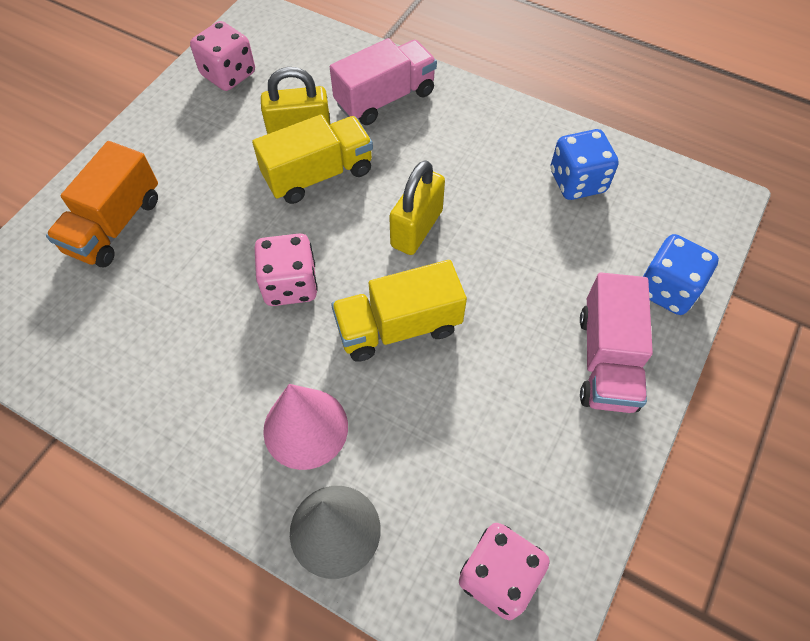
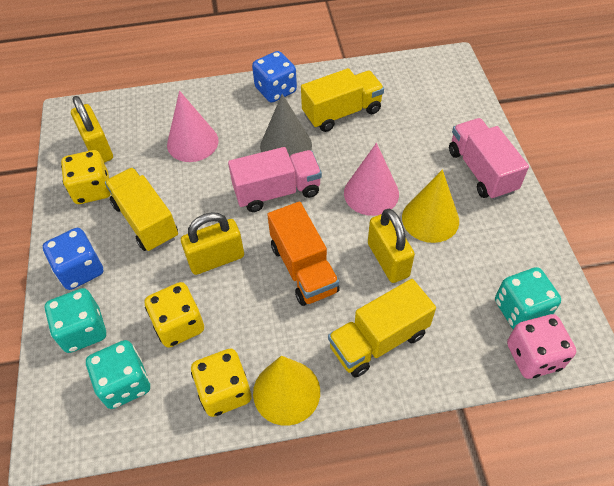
pink cone: 1 -> 2
pink dice: 3 -> 1
turquoise dice: 0 -> 3
yellow cone: 0 -> 2
yellow dice: 0 -> 3
yellow padlock: 2 -> 3
yellow truck: 2 -> 3

